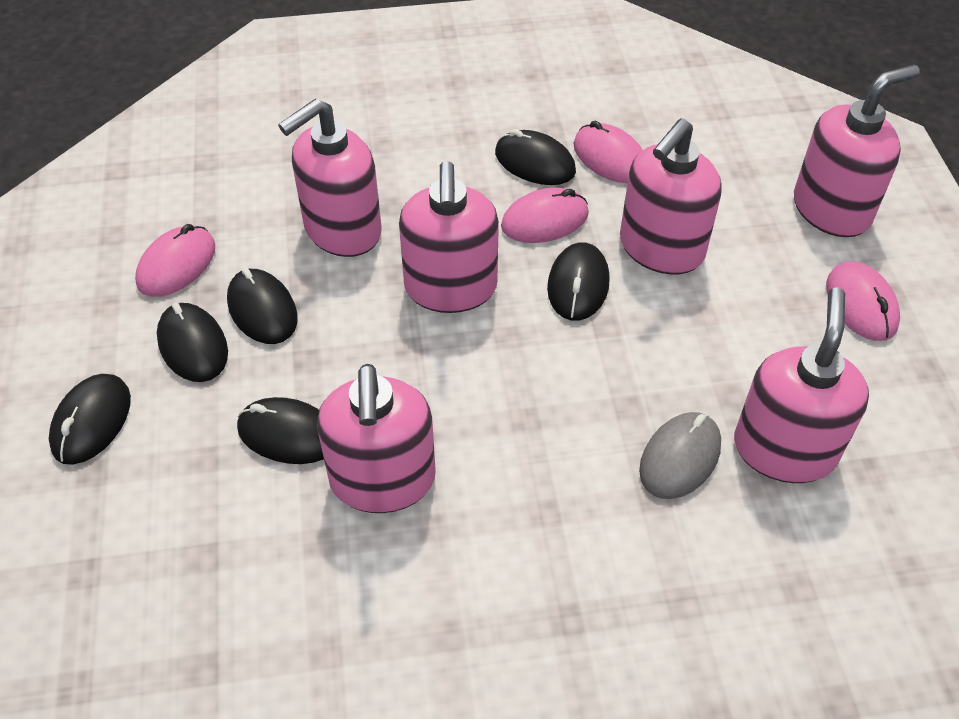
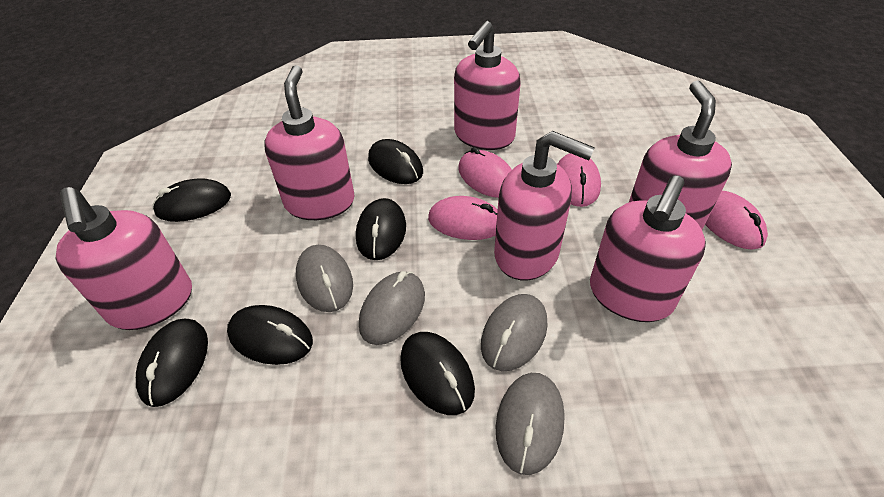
grey mouse: 1 -> 4

